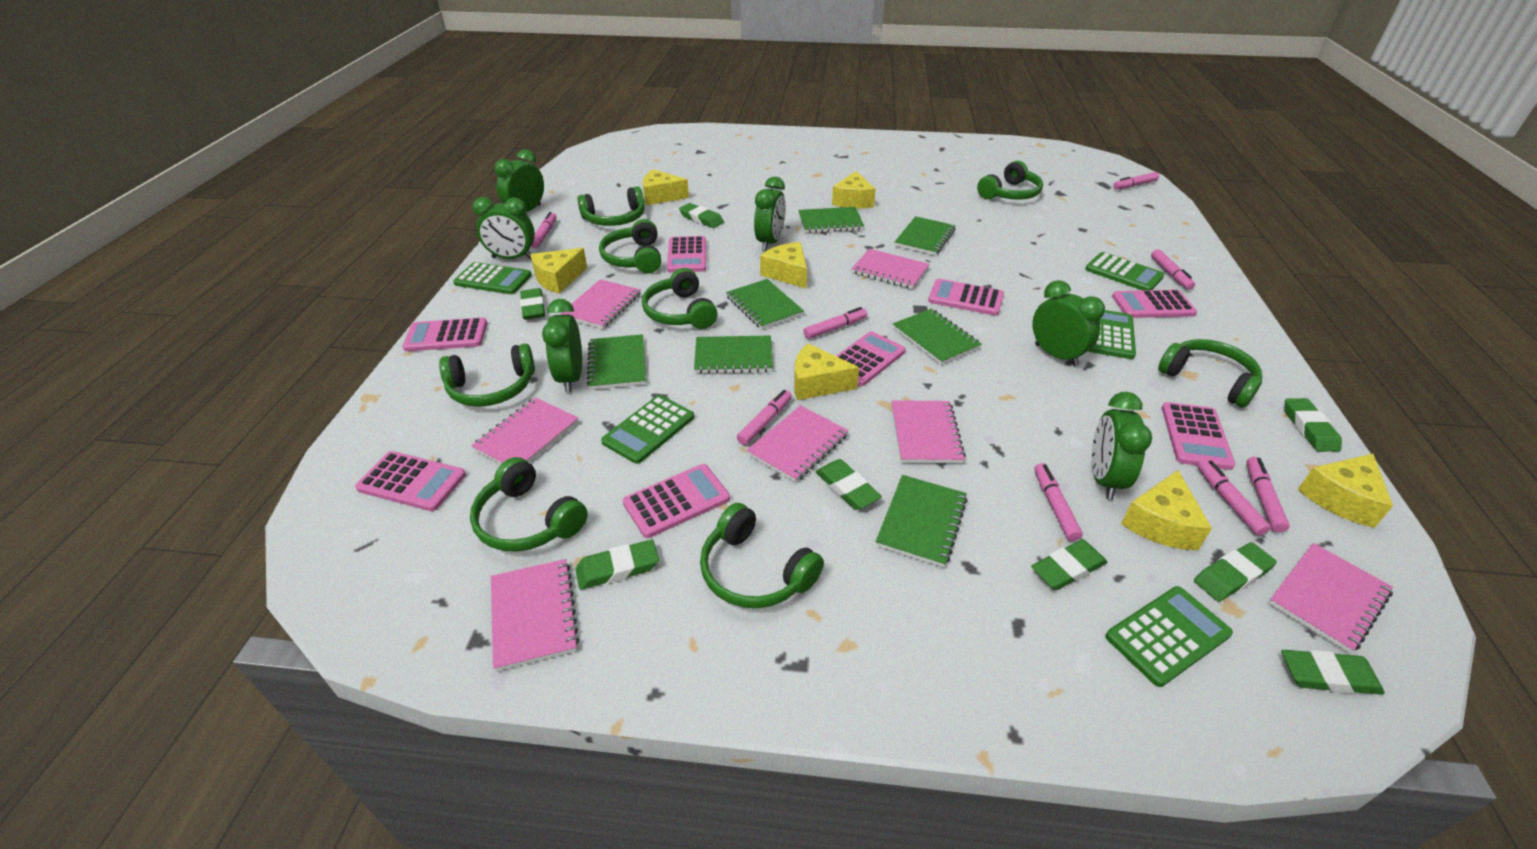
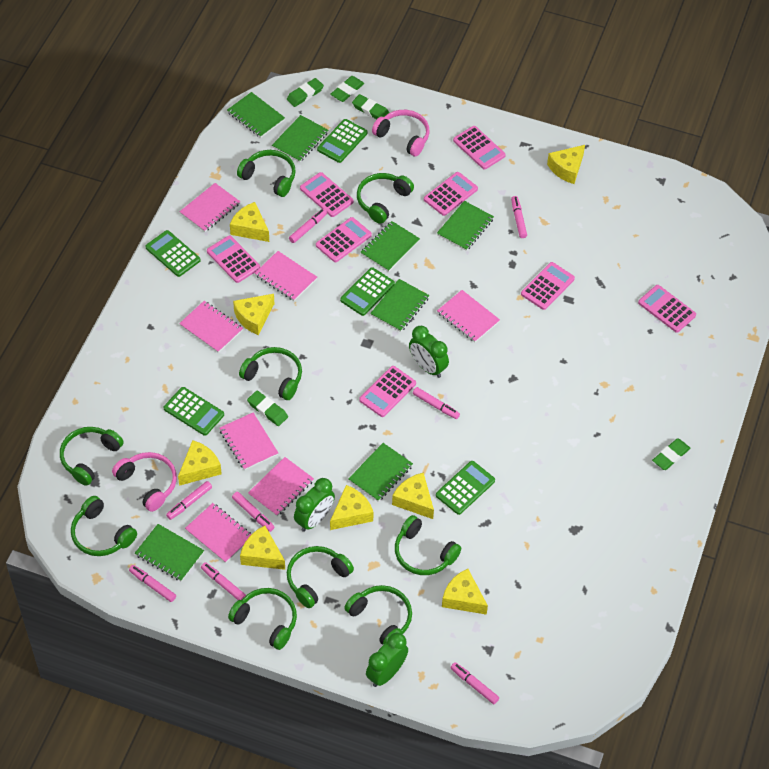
green clock: 6 -> 3
green eraser: 8 -> 5
green headphones: 8 -> 9
pink headphones: 0 -> 2
yellow cheese: 7 -> 8

